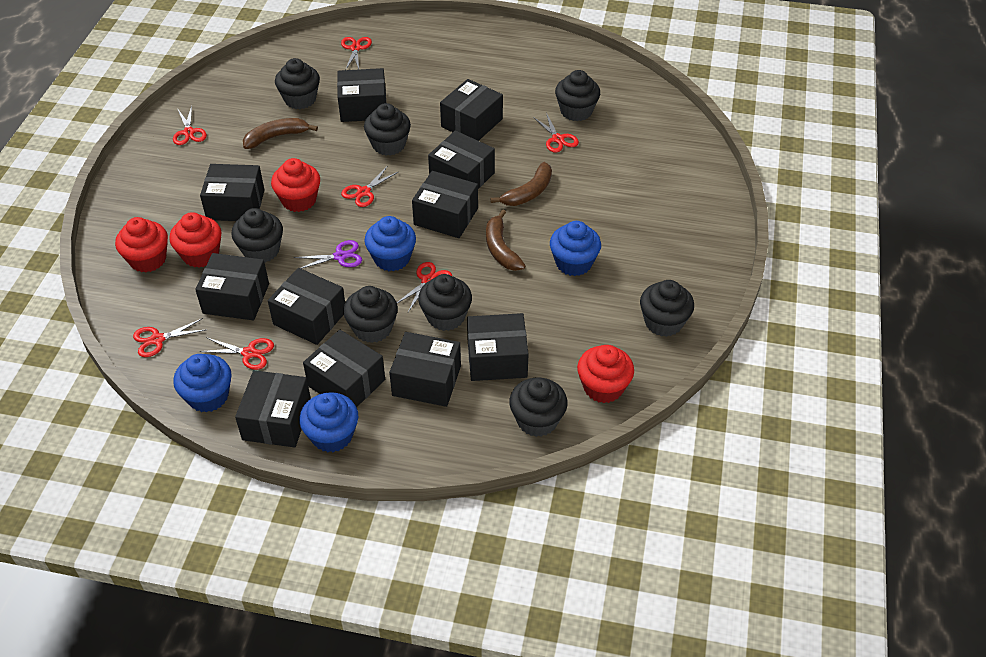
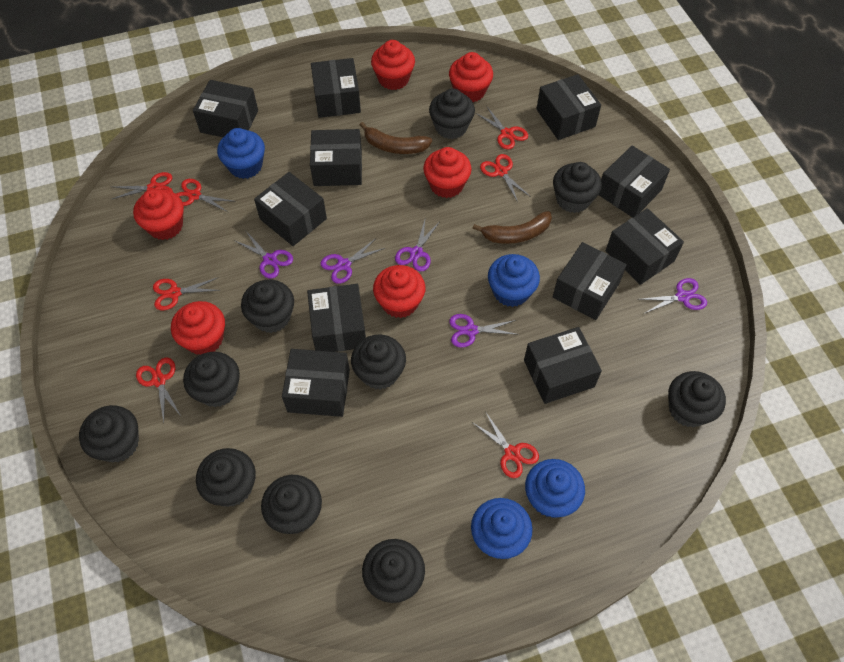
black cupcake: 8 -> 10
brown banana: 3 -> 2
purple scissors: 1 -> 5
red cupcake: 4 -> 6

